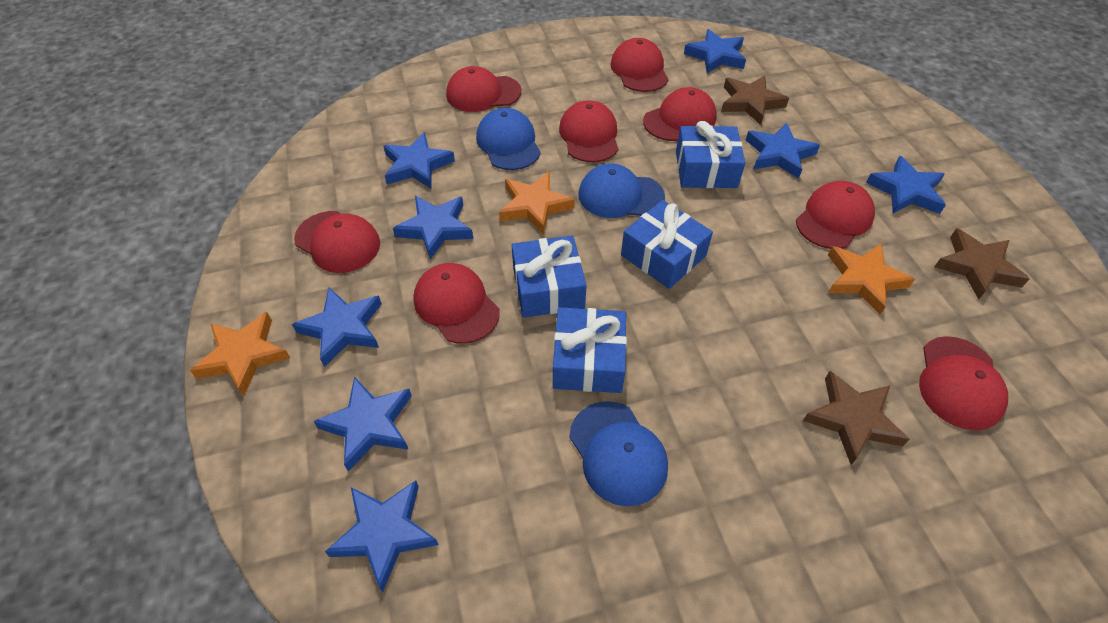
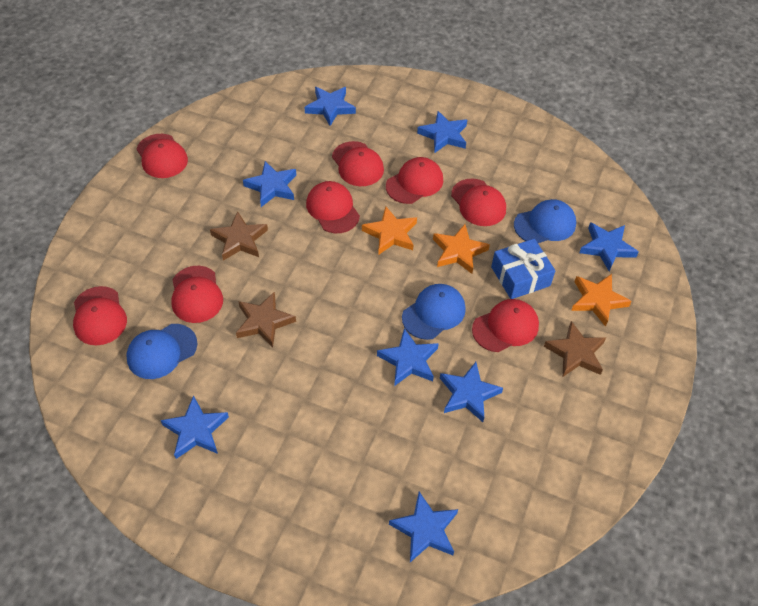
blue gift: 4 -> 1

